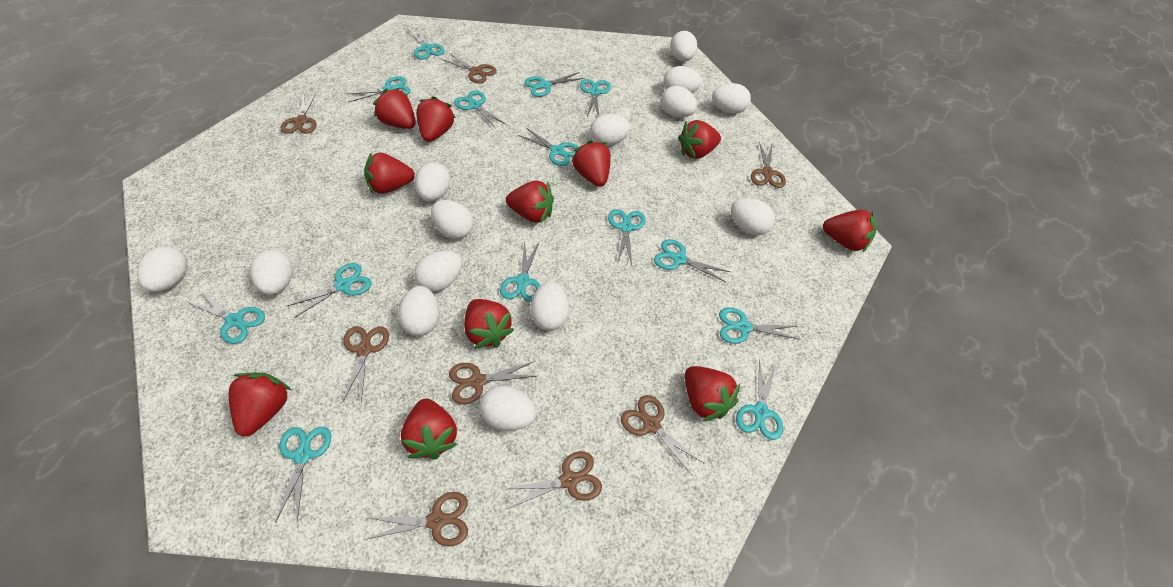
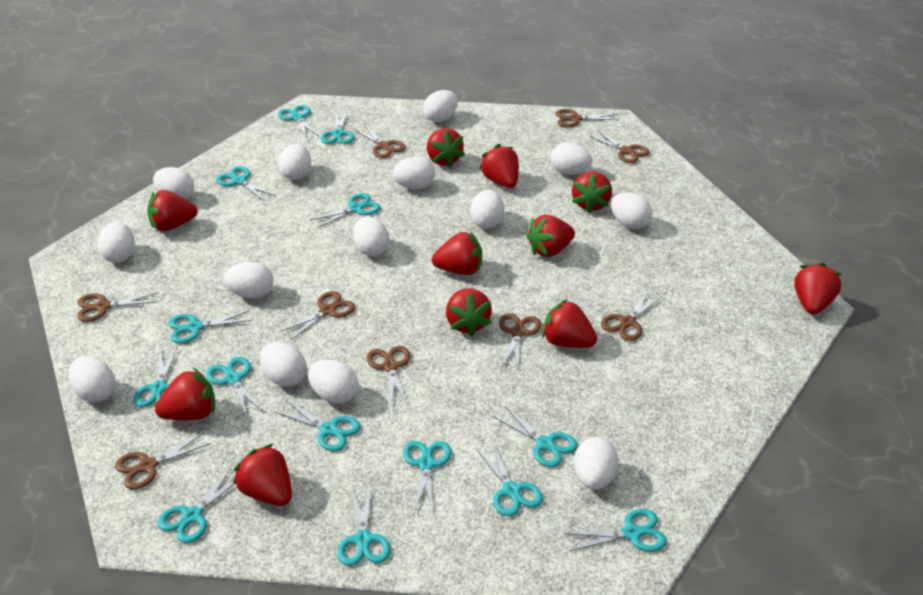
brown scissors: 8 -> 9

